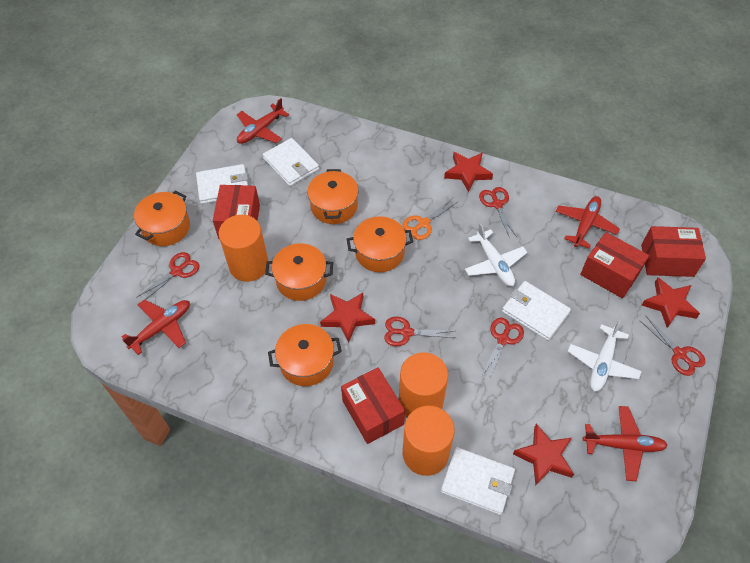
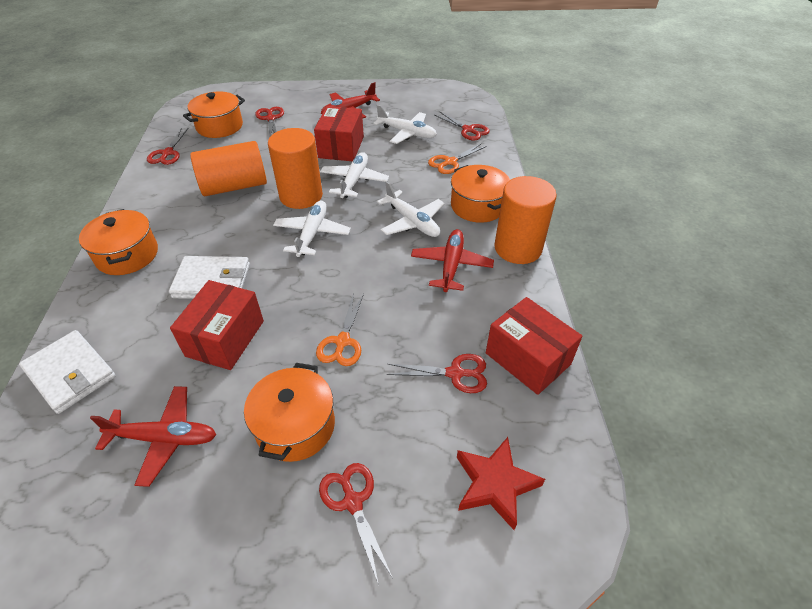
orange pot: 5 -> 4
orange scissors: 1 -> 2
red box: 4 -> 3
red plane: 4 -> 3
red star: 4 -> 1
white plane: 2 -> 4
white wallet: 4 -> 2

